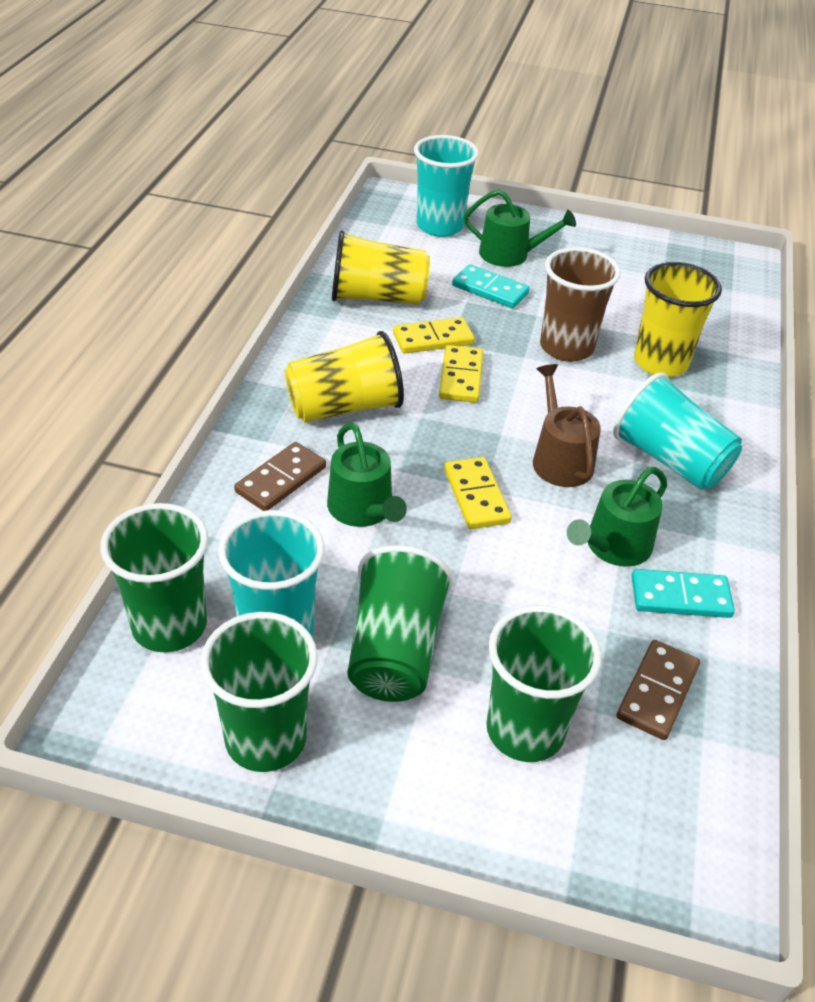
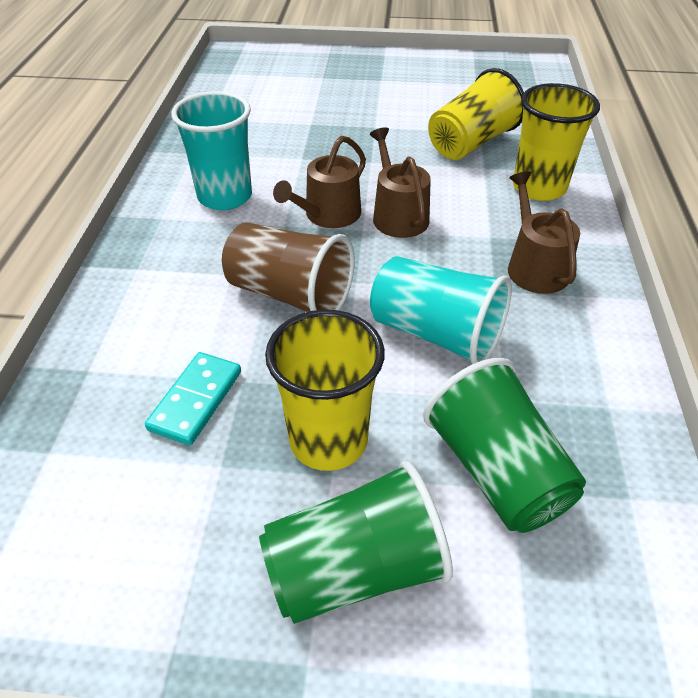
brown domino: 2 -> 0
brown watering can: 1 -> 3
green cup: 4 -> 2
green watering can: 3 -> 0
turquoise cup: 3 -> 2
turquoise domino: 2 -> 1
yellow domino: 3 -> 0

